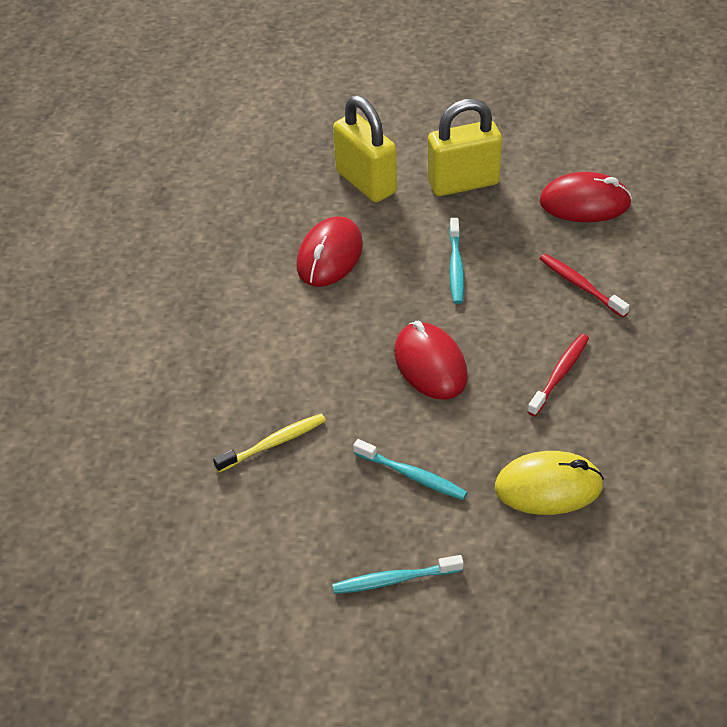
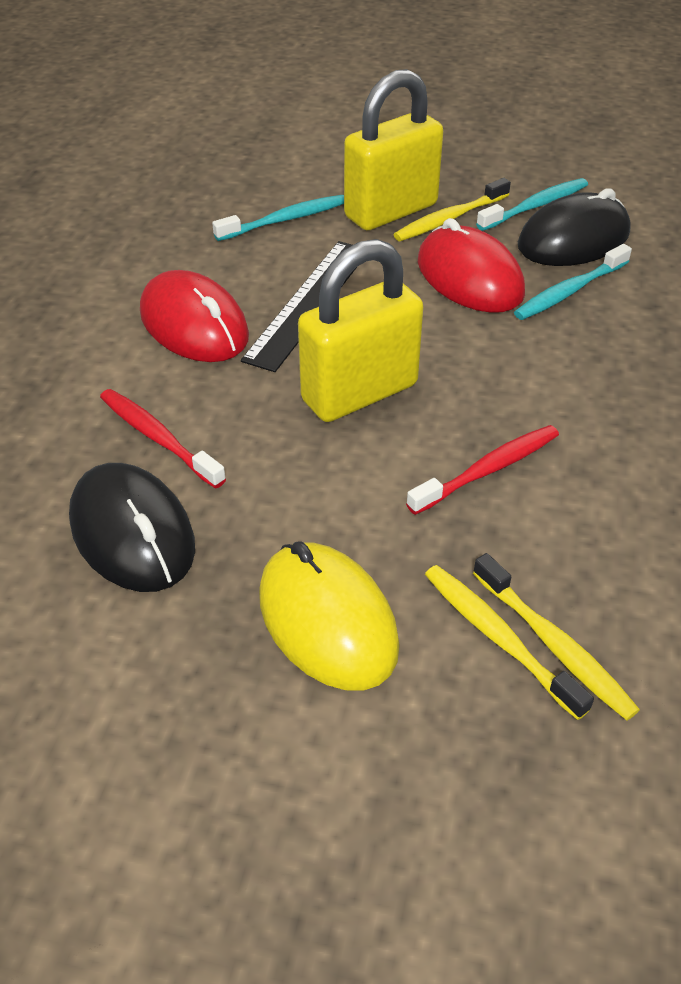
black mouse: 0 -> 2
black ruler: 0 -> 1
red mouse: 3 -> 2
yellow toothbrush: 1 -> 3

